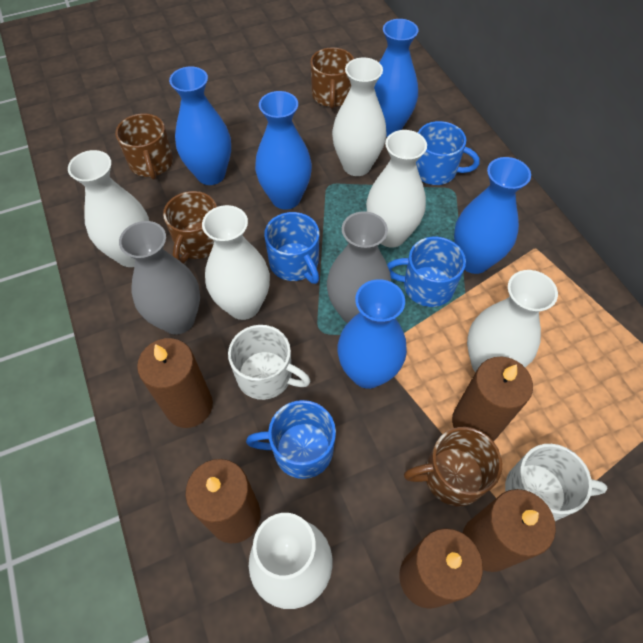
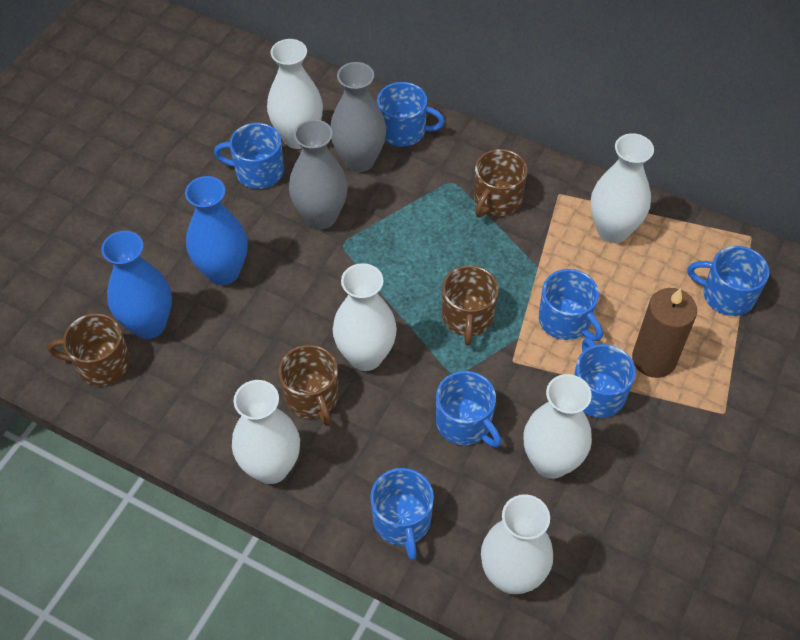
blue mug: 4 -> 7
blue vase: 5 -> 2
brown candle: 5 -> 1
white mug: 2 -> 0

